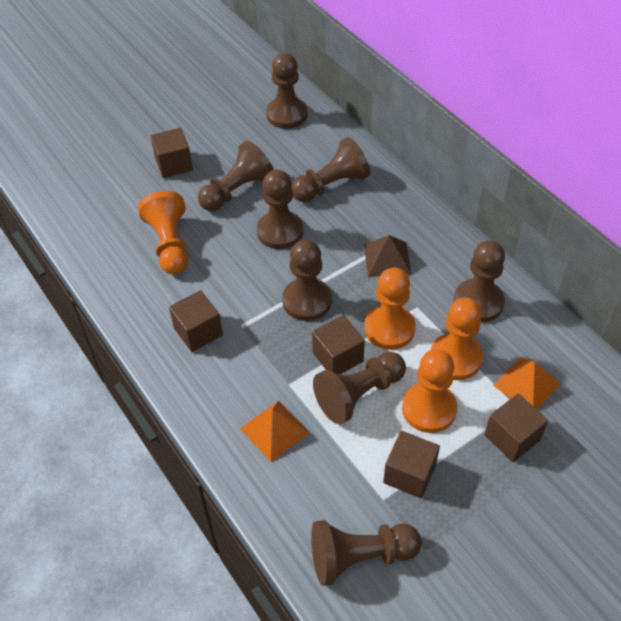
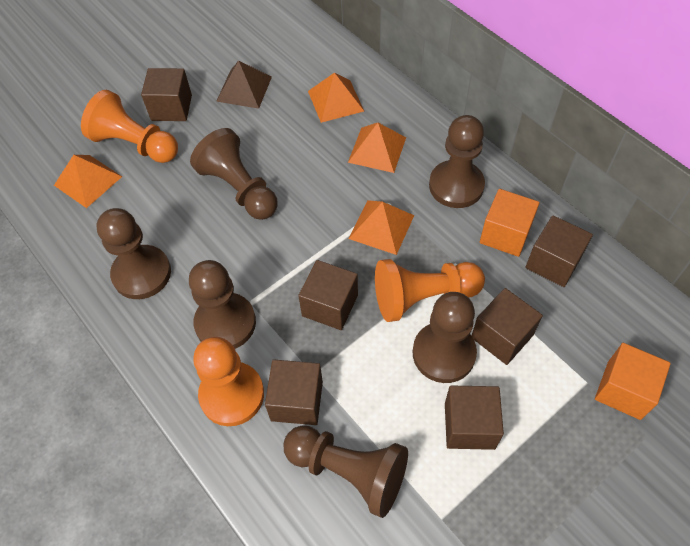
brown cube: 5 -> 6
brown pawn: 8 -> 6
orange cube: 0 -> 2
orange pawn: 4 -> 3
orange pyramid: 2 -> 4

